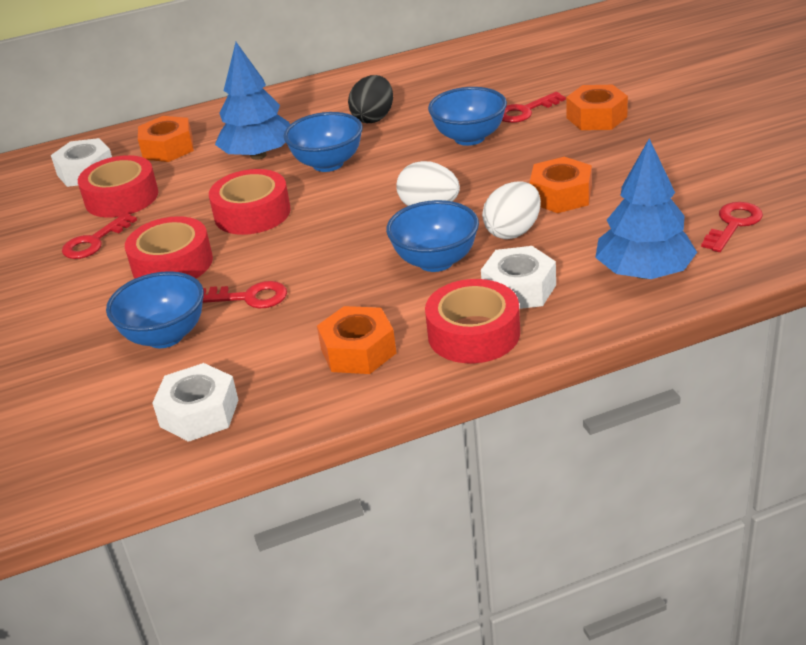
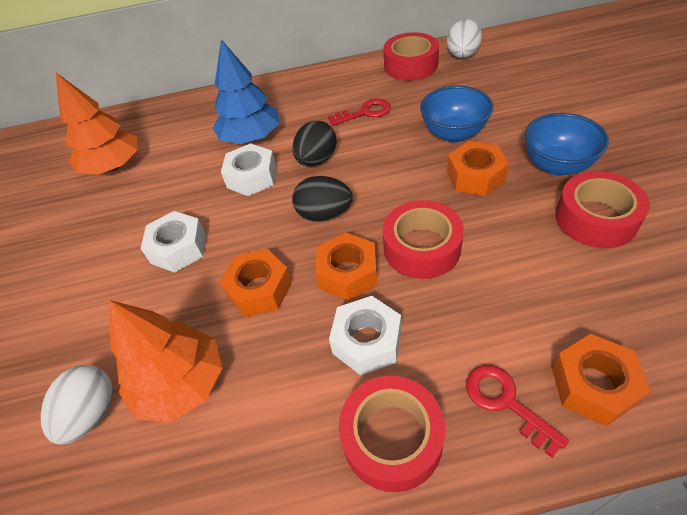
black egg: 1 -> 2
blue bowl: 4 -> 2
blue tree: 2 -> 1
orange tree: 0 -> 2
red key: 4 -> 2

